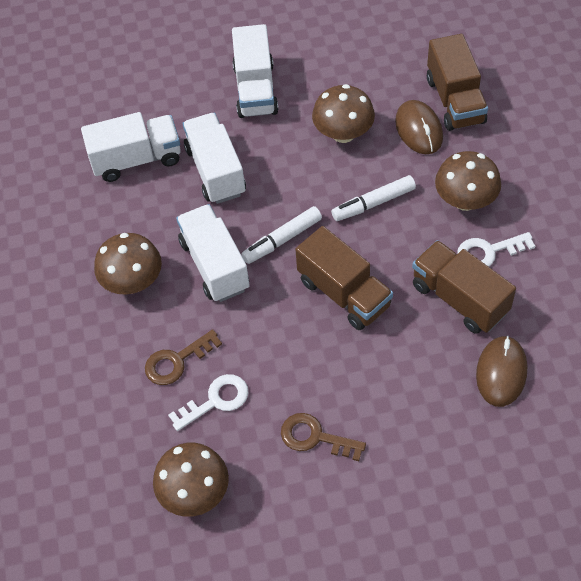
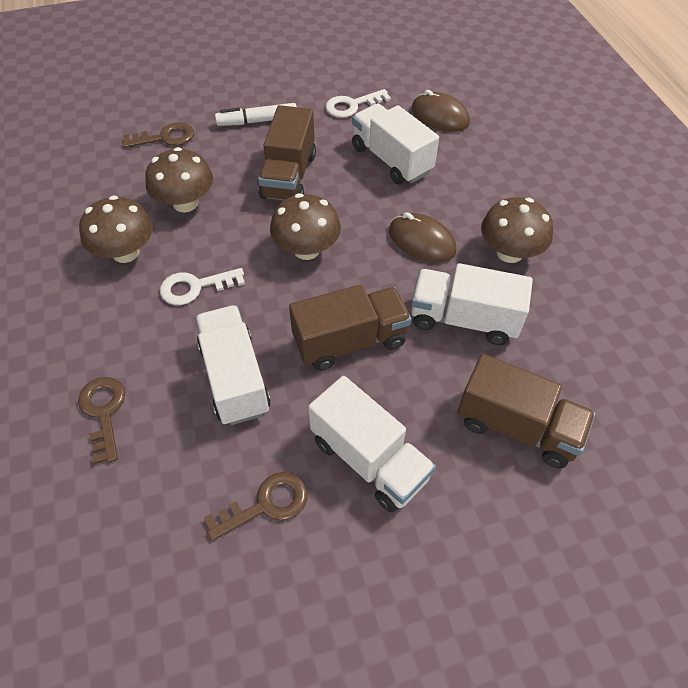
brown key: 2 -> 3
white marker: 2 -> 1

